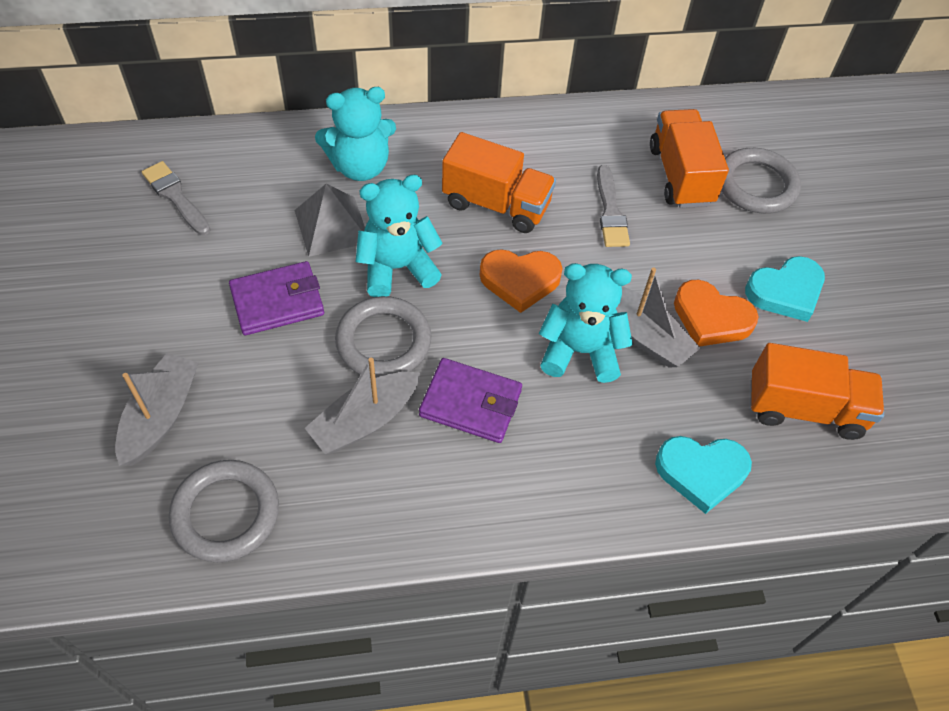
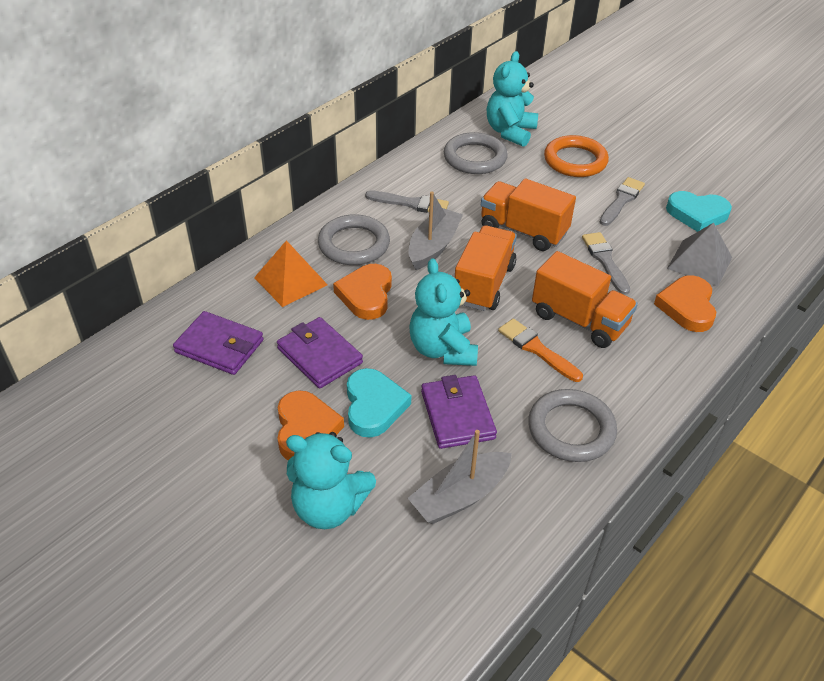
grey boat: 3 -> 2
grey brush: 2 -> 3
orange brush: 0 -> 1
orange heart: 2 -> 3
orange pyramid: 0 -> 1
orange ring: 0 -> 1
purple wallet: 2 -> 3

